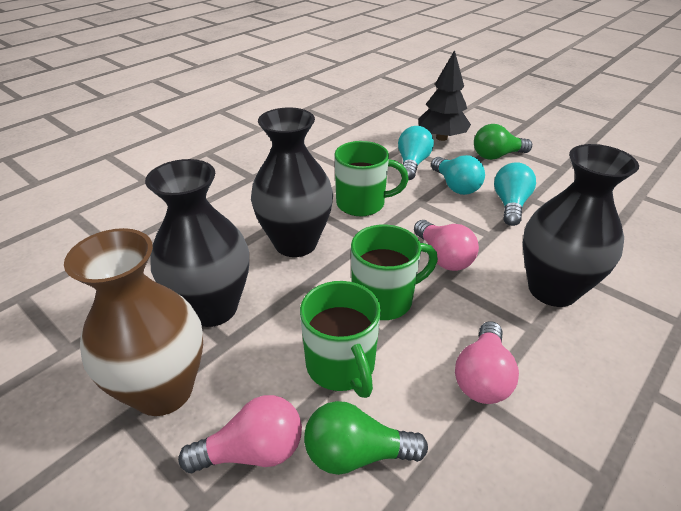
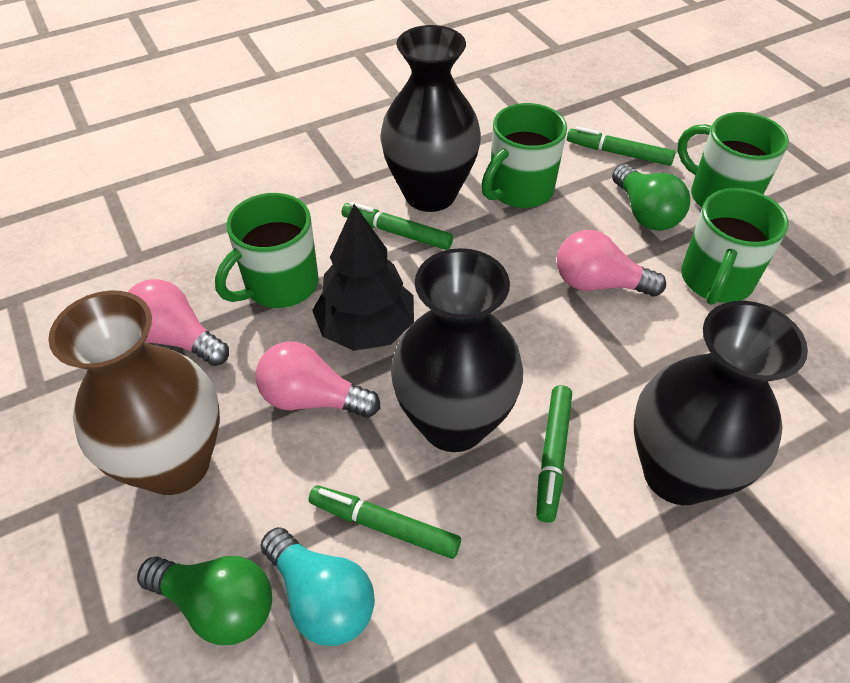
green marker: 0 -> 4
green mug: 3 -> 4
turquoise light bulb: 3 -> 1

